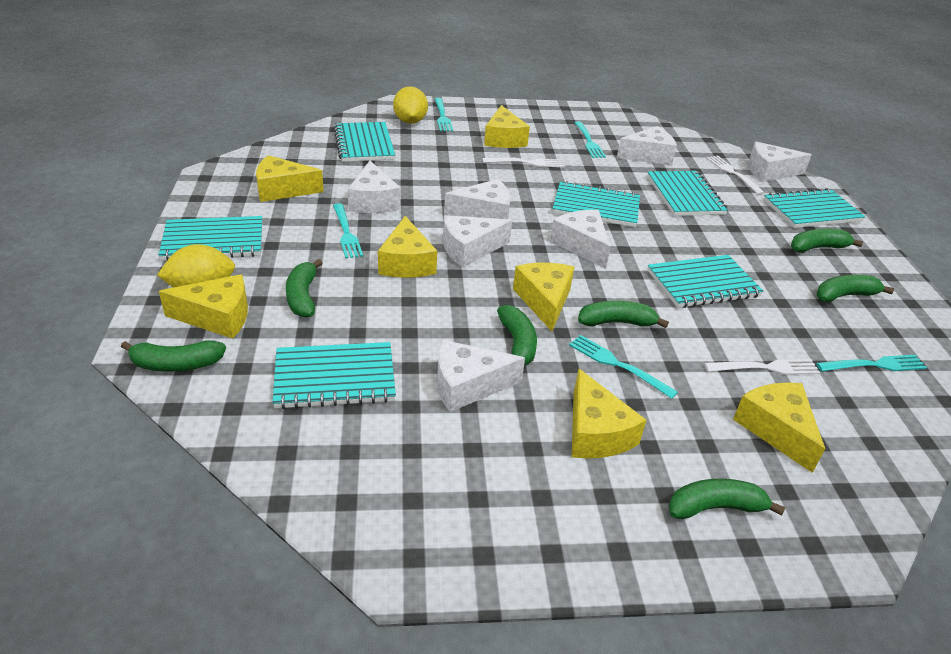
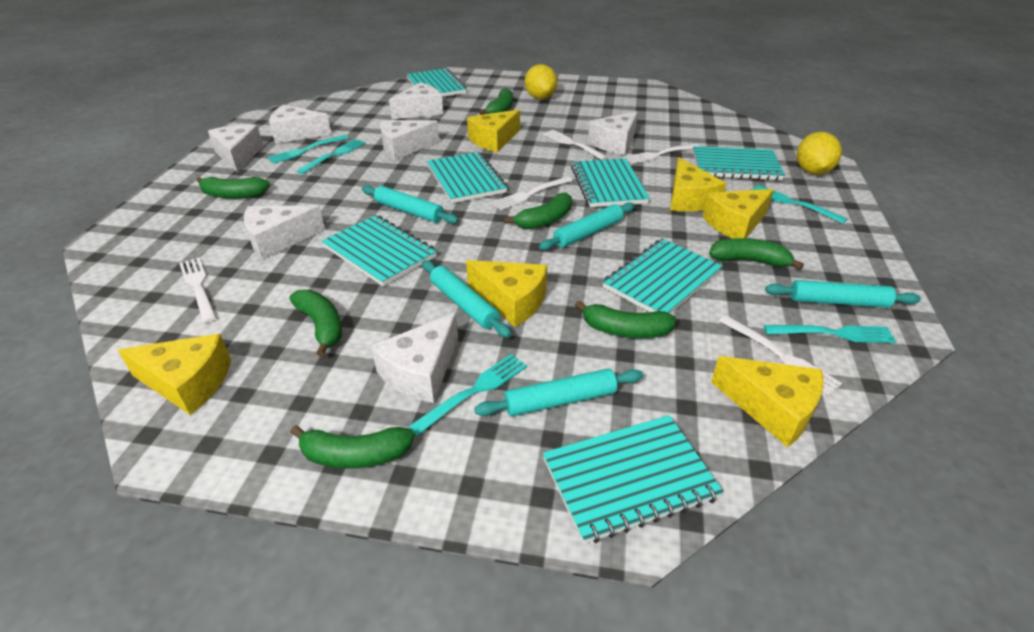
turquoise rolling pin: 0 -> 5
white fork: 3 -> 5
yellow cheese: 7 -> 6

